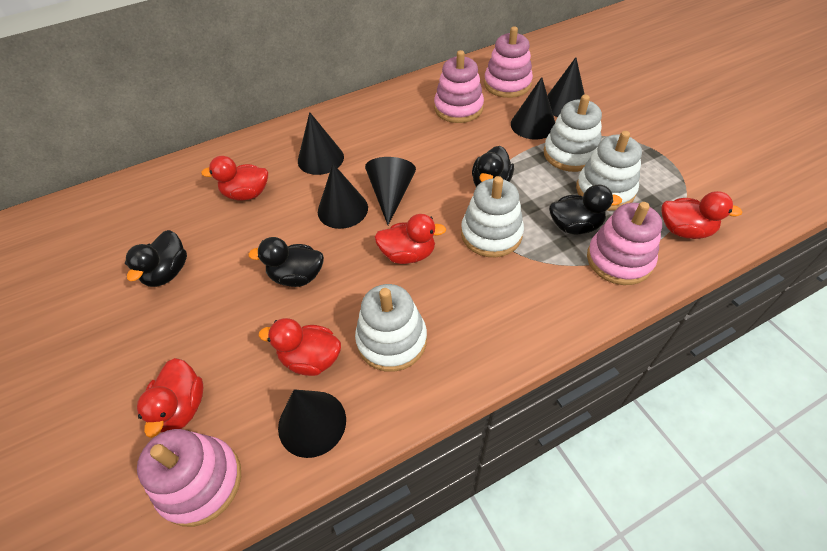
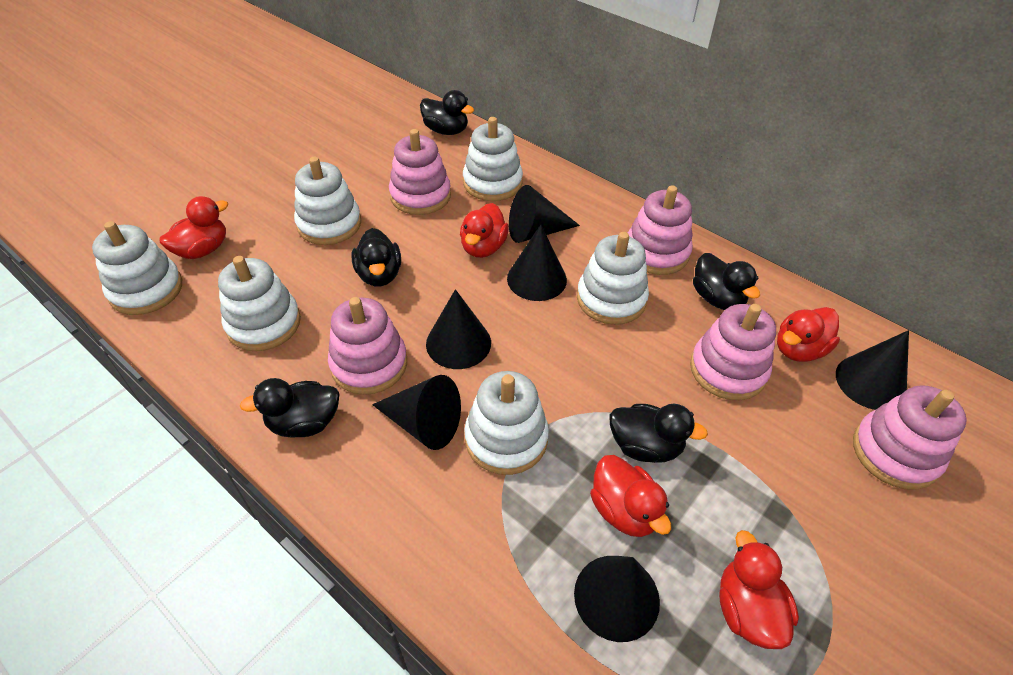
black duck: 4 -> 5
pink stacking toy: 4 -> 5
white stacking toy: 4 -> 6

